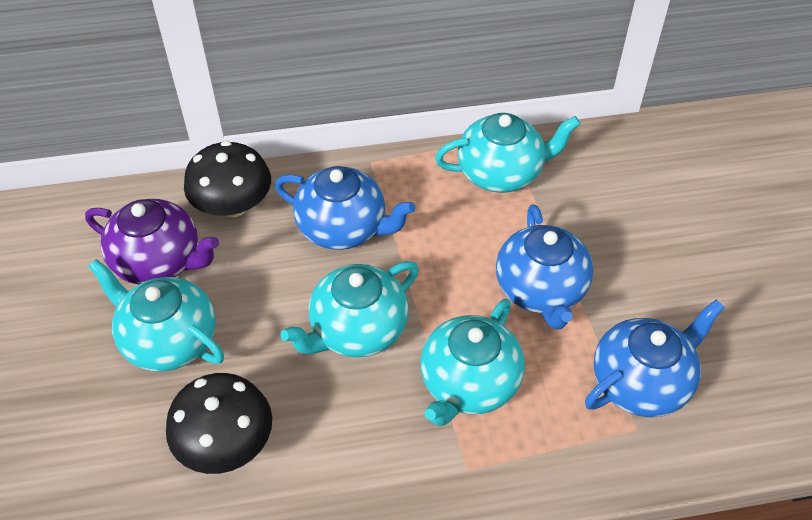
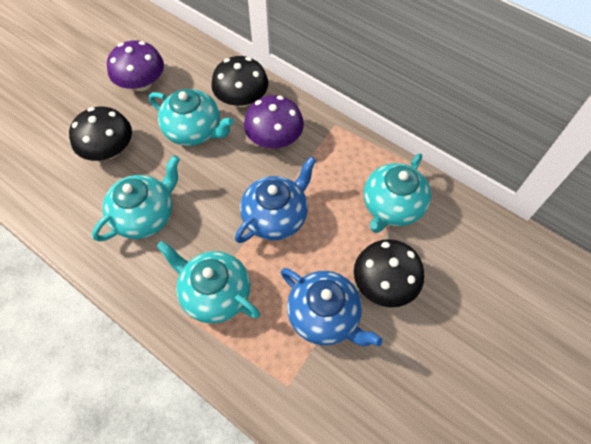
black mushroom: 2 -> 3
blue teapot: 3 -> 2
purple mushroom: 0 -> 2
purple teapot: 1 -> 0

